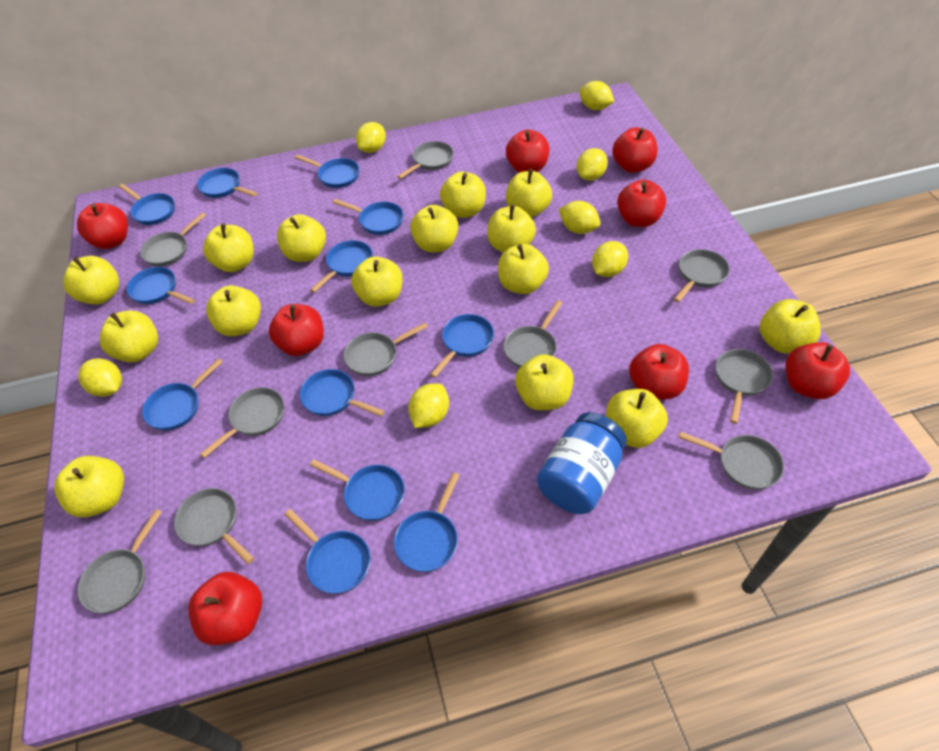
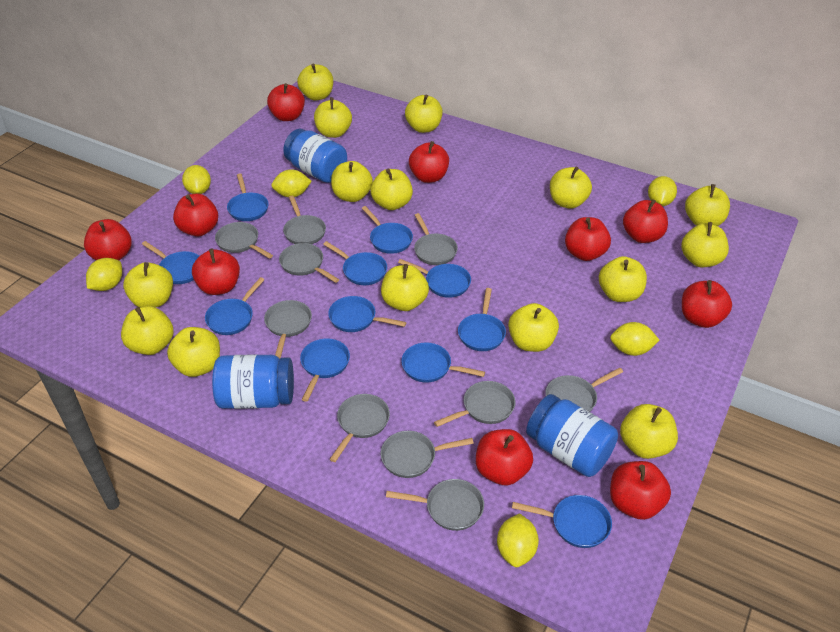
blue jar: 1 -> 3
blue pan: 12 -> 11
red apple: 8 -> 10
yellow lemon: 7 -> 6

